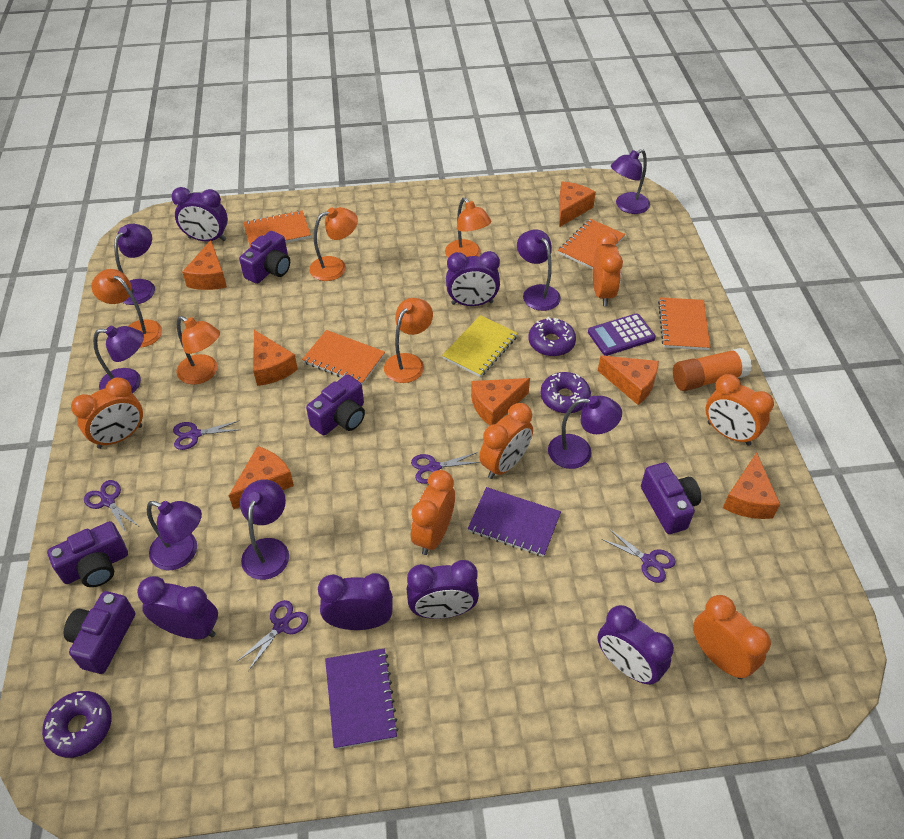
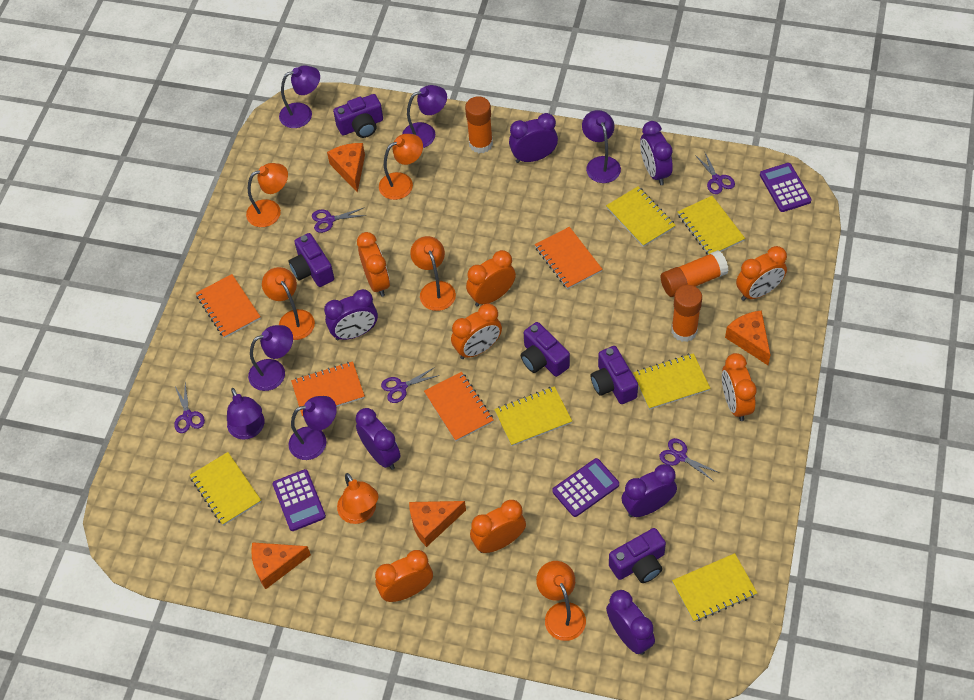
orange cheese: 7 -> 4
orange clock: 6 -> 7
orange glue stick: 1 -> 3
orange lamp: 5 -> 6
purple calculator: 1 -> 3
purple donut: 3 -> 0
purple lamp: 7 -> 6
purple notebook: 2 -> 0
yellow notebook: 1 -> 6

